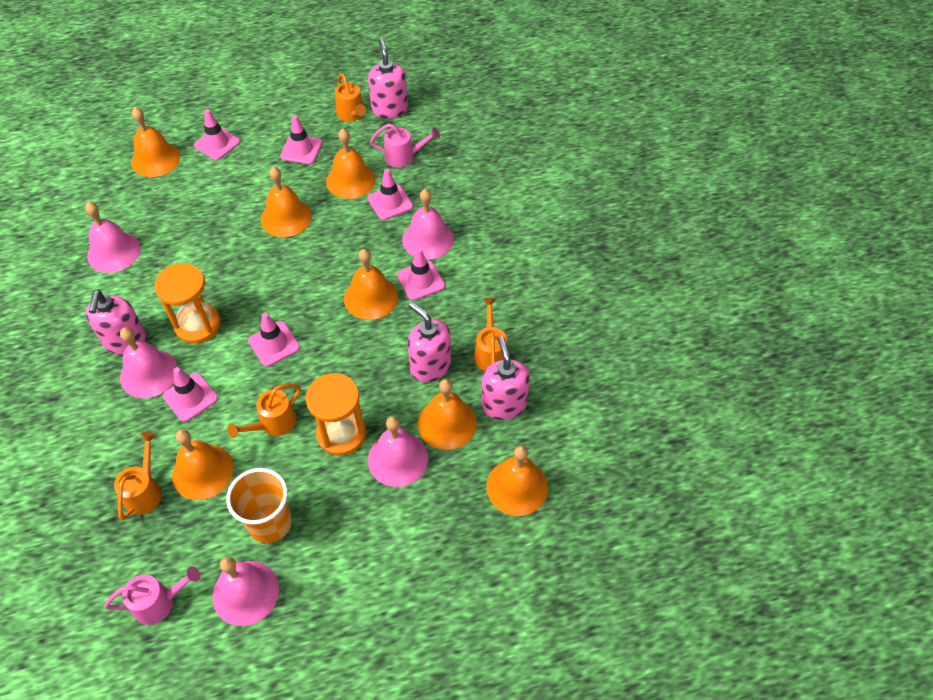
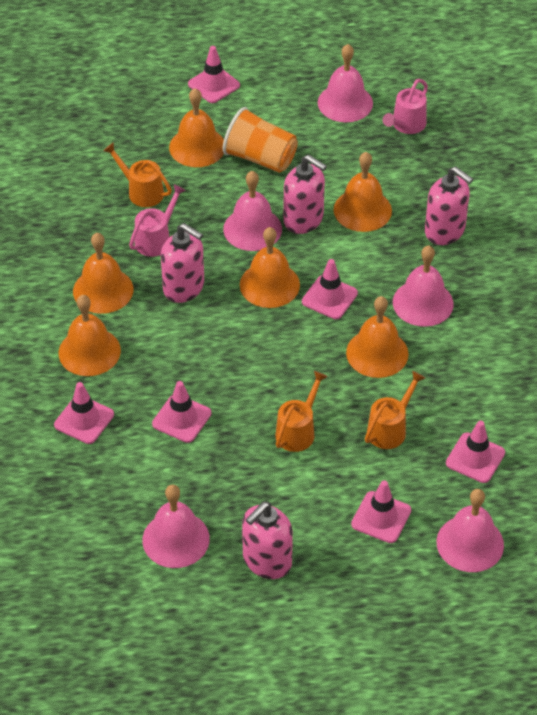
orange bell: 7 -> 6
orange hourglass: 2 -> 0
orange watering can: 4 -> 3

